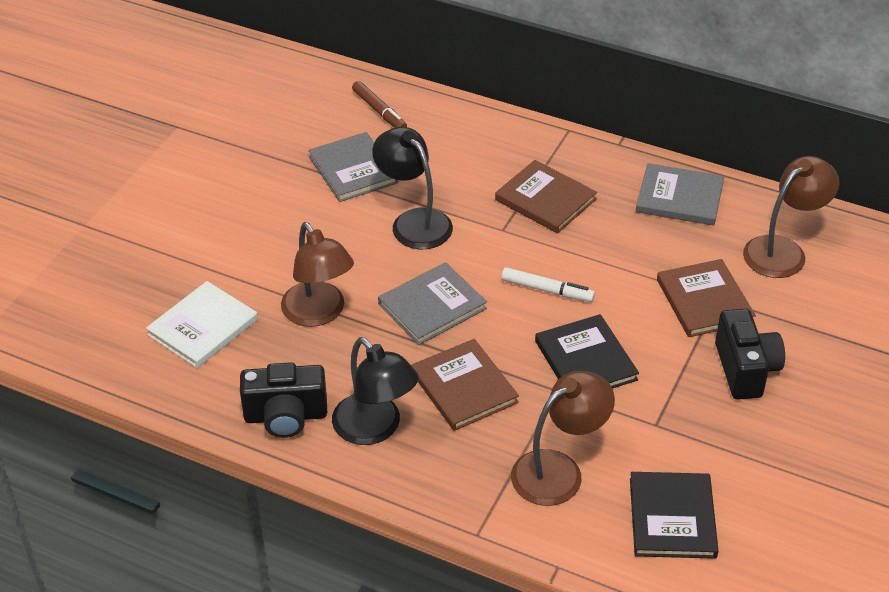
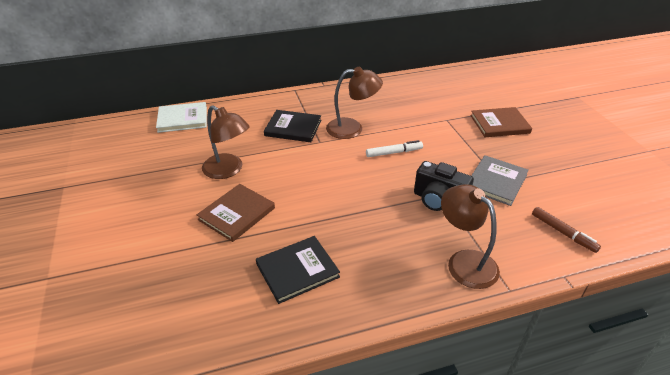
black camera: 2 -> 1
black lamp: 2 -> 0
brown book: 3 -> 2
grey book: 3 -> 1

